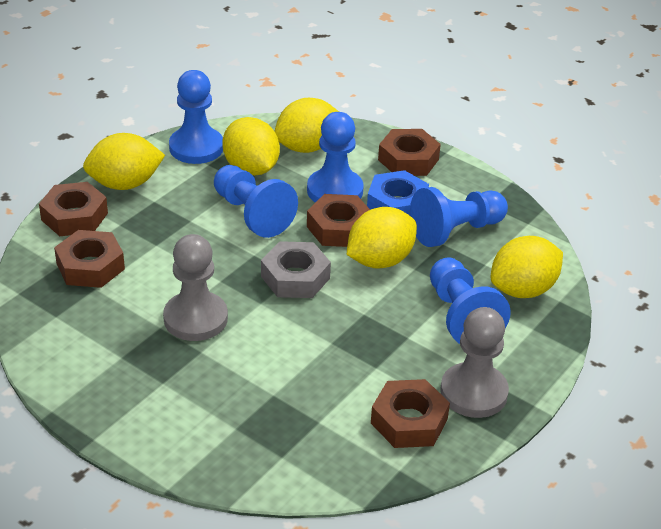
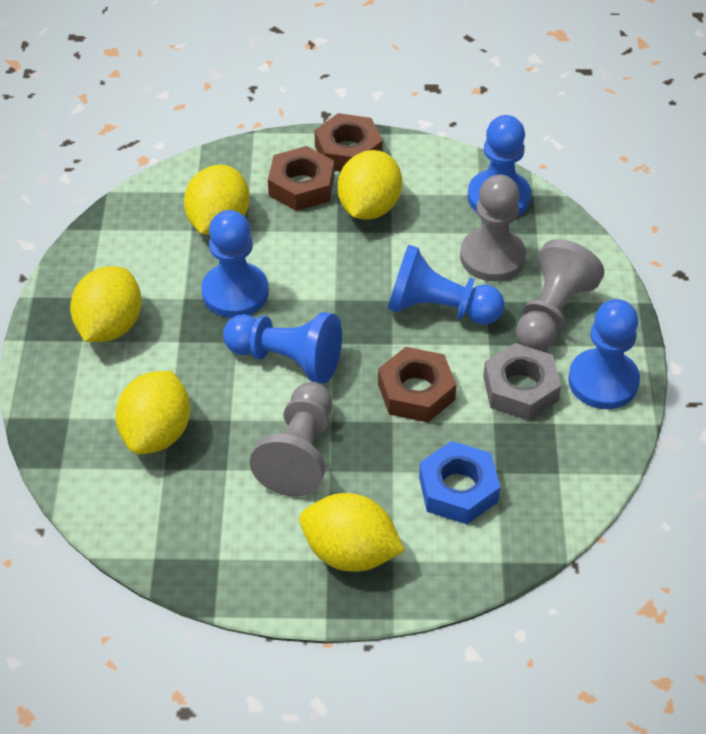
brown nut: 5 -> 3
grey pawn: 2 -> 3

